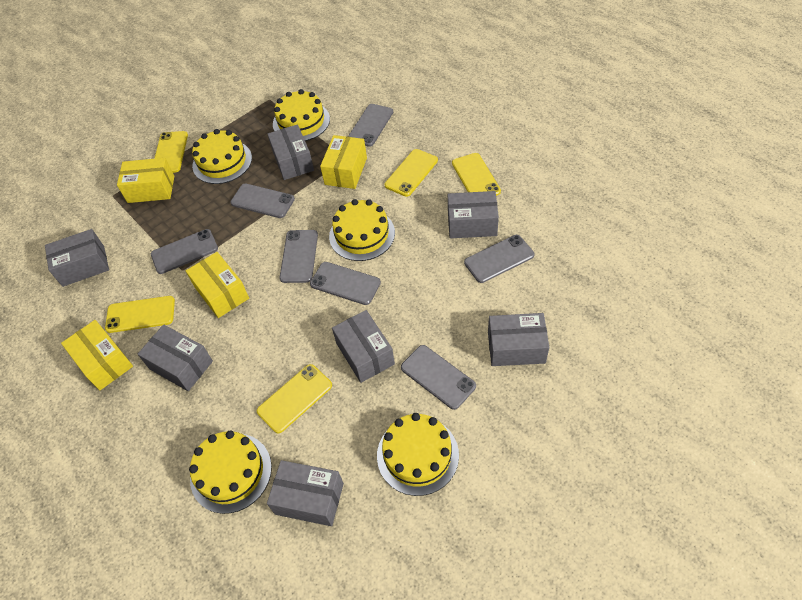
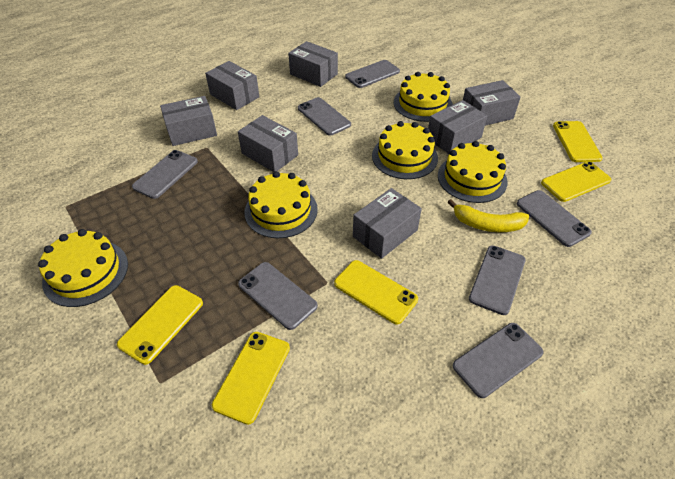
yellow banana: 0 -> 1
yellow box: 4 -> 0

